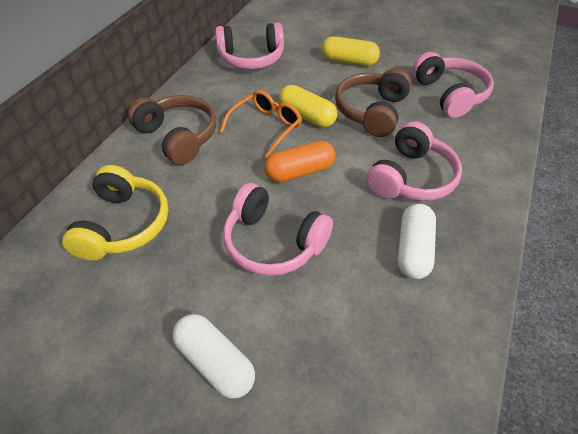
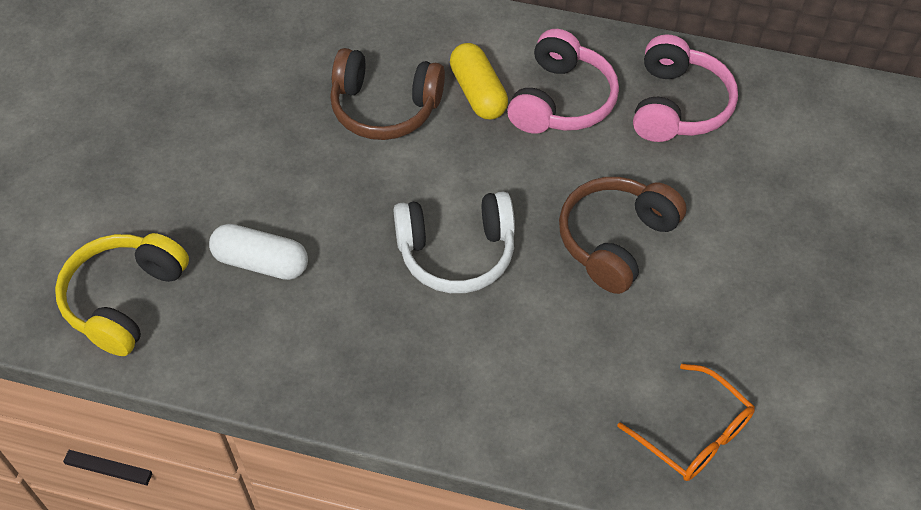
orange capsule: 1 -> 0
pink headphones: 4 -> 2
white capsule: 2 -> 1
white headphones: 0 -> 1
yellow capsule: 2 -> 1

